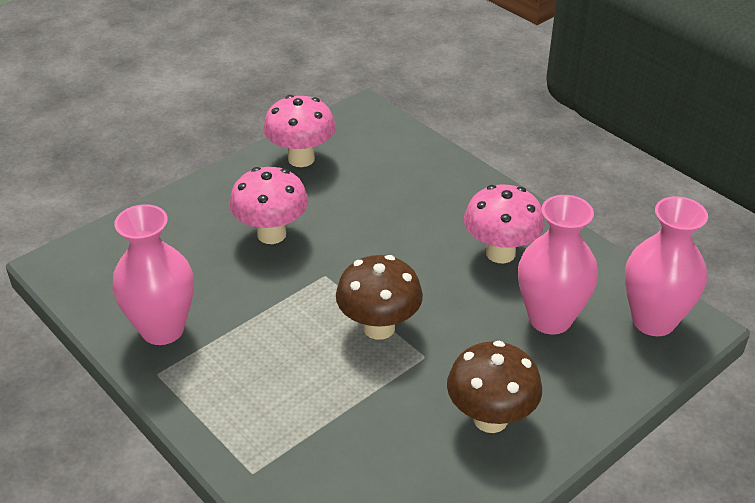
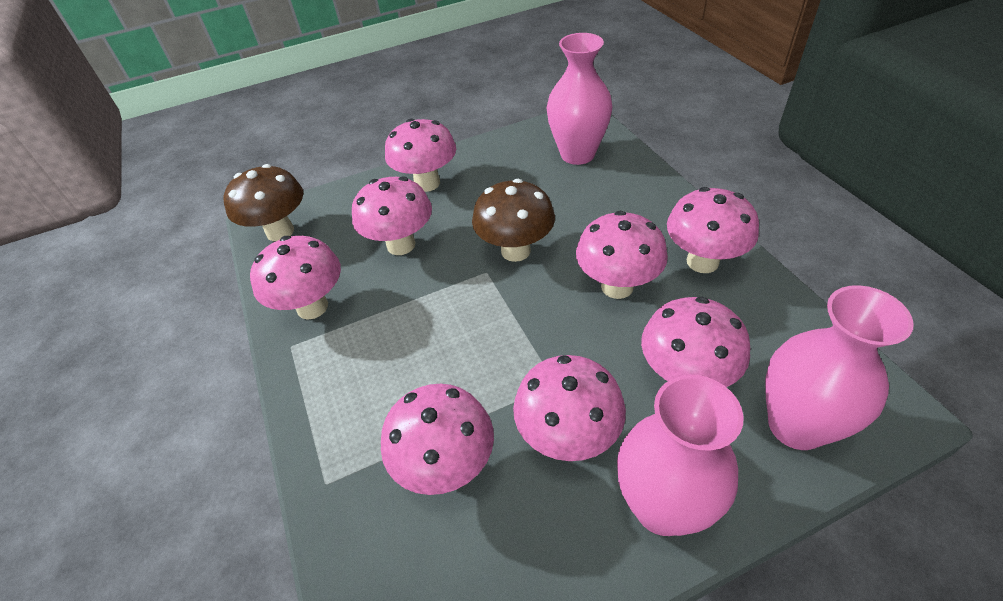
pink mushroom: 3 -> 8

